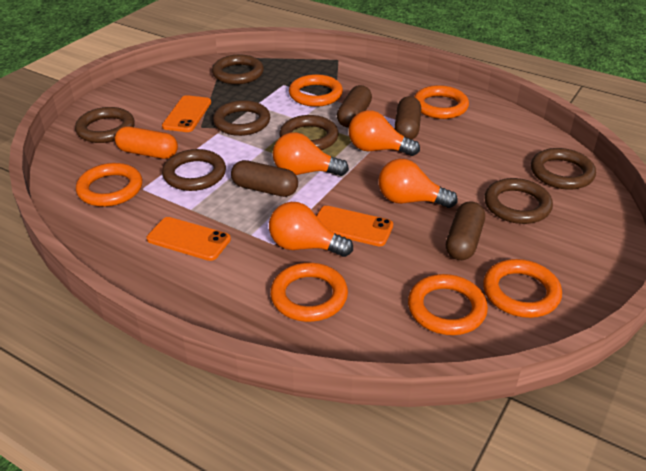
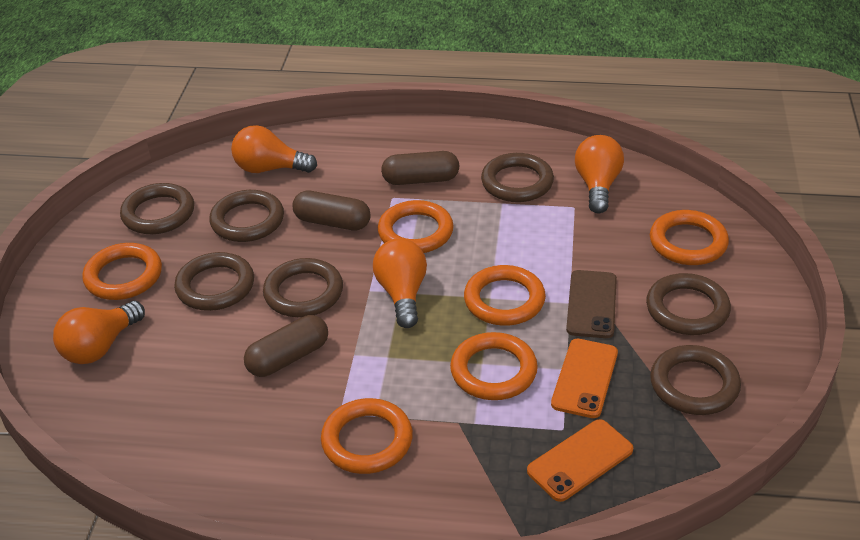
brown capsule: 4 -> 3
brown phone: 0 -> 1
orange capsule: 1 -> 0
orange phone: 3 -> 2

